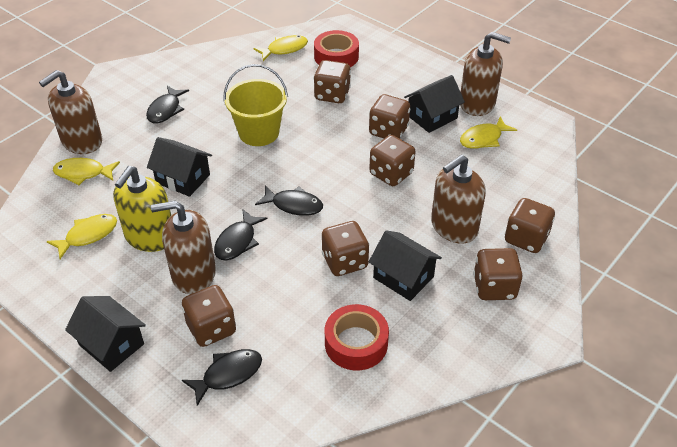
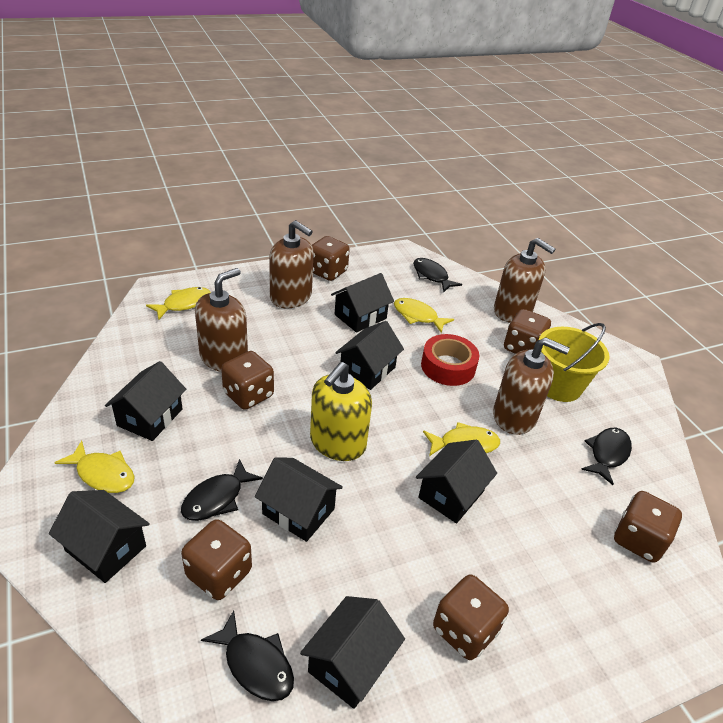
black house: 4 -> 7
brown dice: 7 -> 6
red tape: 2 -> 1

